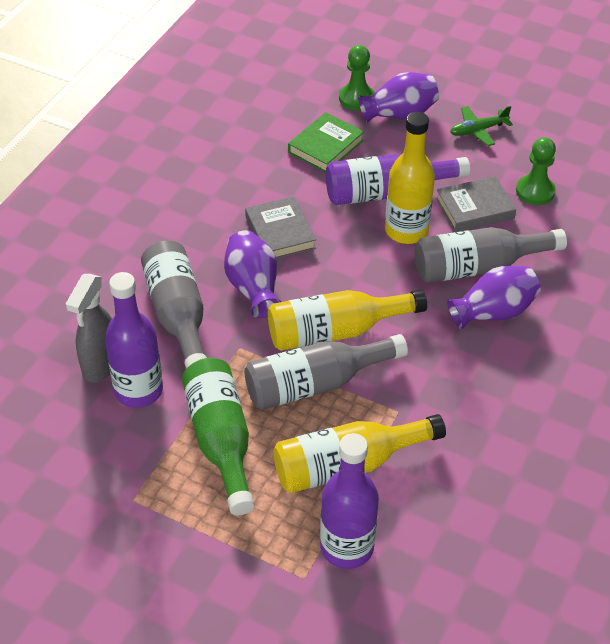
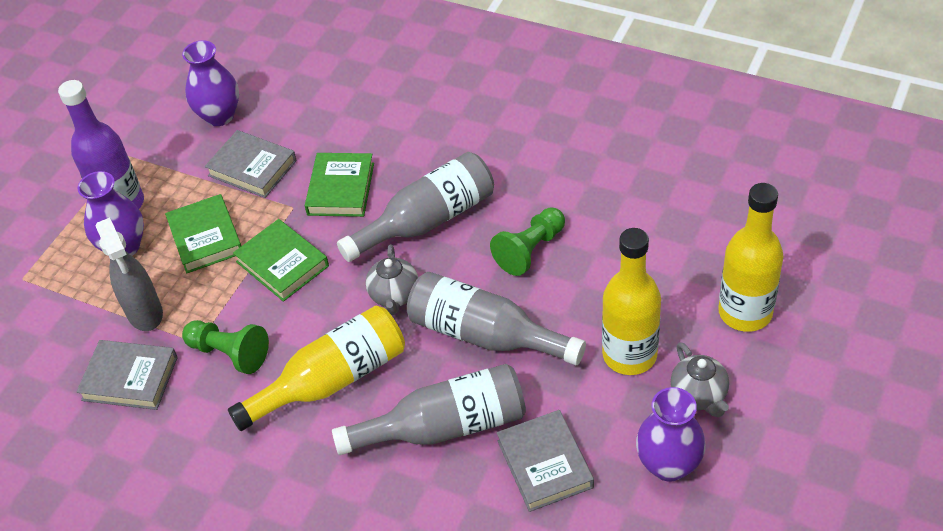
green book: 1 -> 3
green bottle: 1 -> 0
green plane: 1 -> 0
grey book: 2 -> 3
grey teapot: 0 -> 2
purple bottle: 3 -> 1

